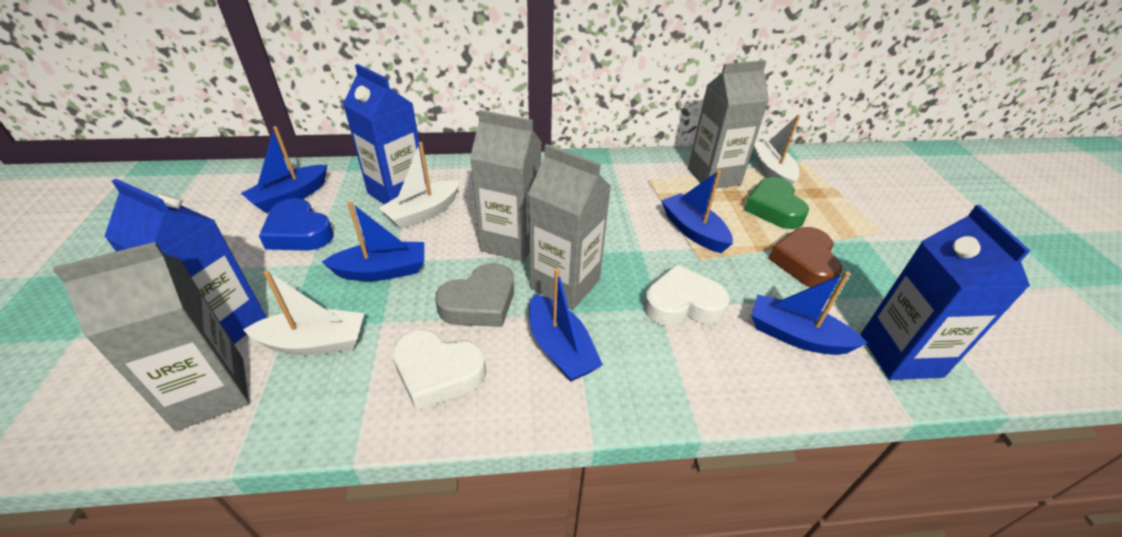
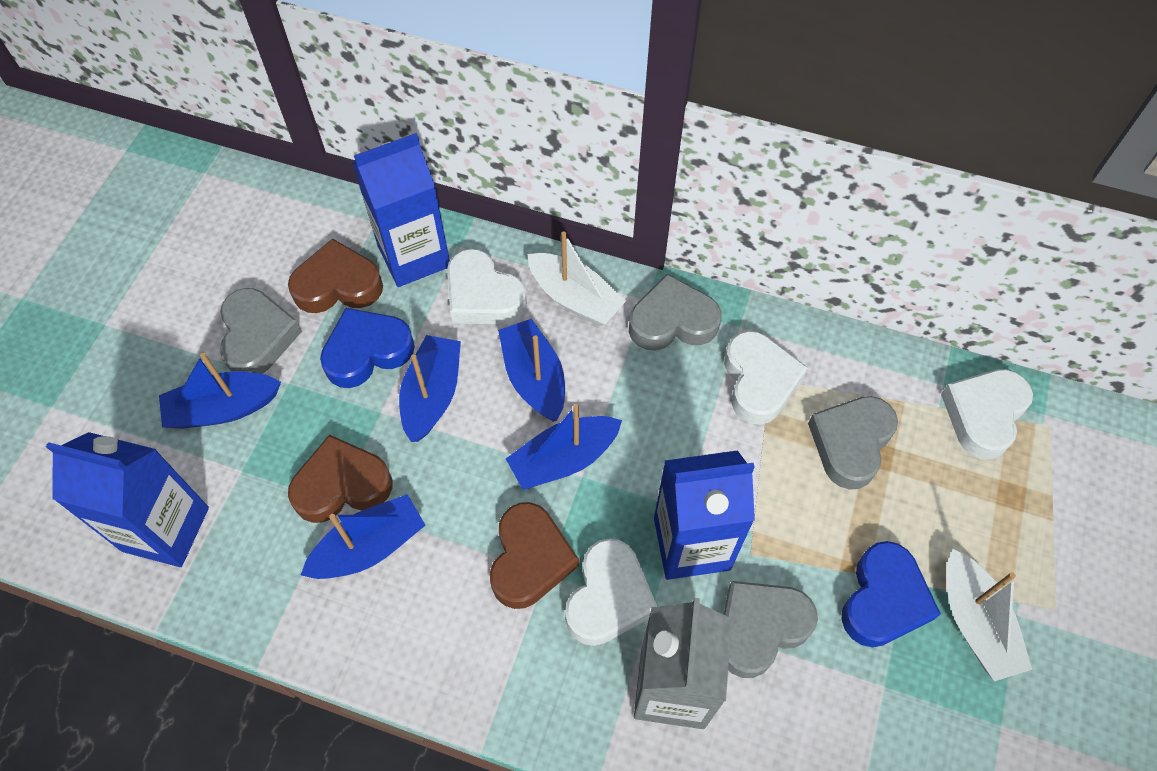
blue heart: 1 -> 2
brown heart: 1 -> 3
green heart: 1 -> 0
grey carton: 4 -> 1
grey heart: 1 -> 4
white boat: 3 -> 2
white heart: 2 -> 4

